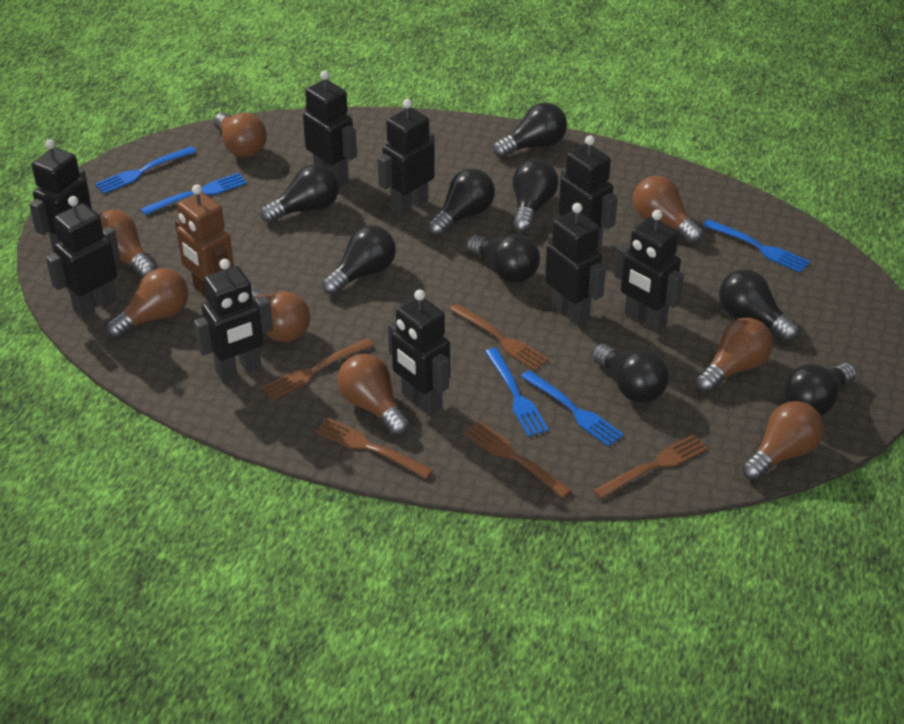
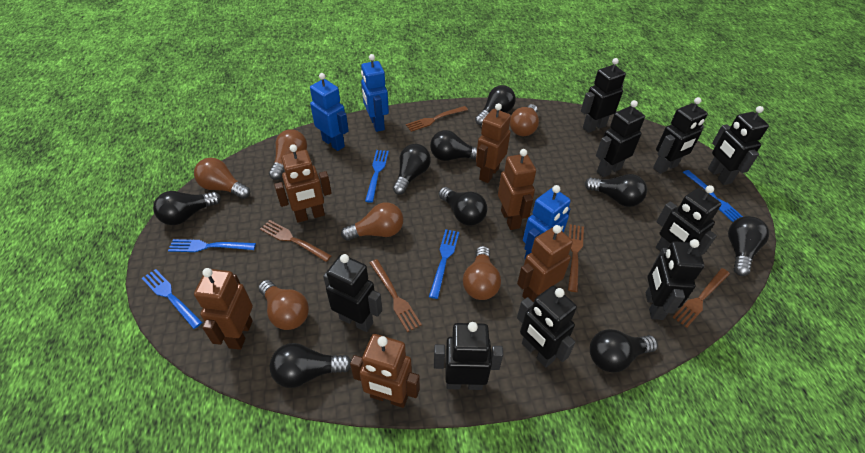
blue robot: 0 -> 3
brown light bulb: 8 -> 6
brown robot: 1 -> 6

